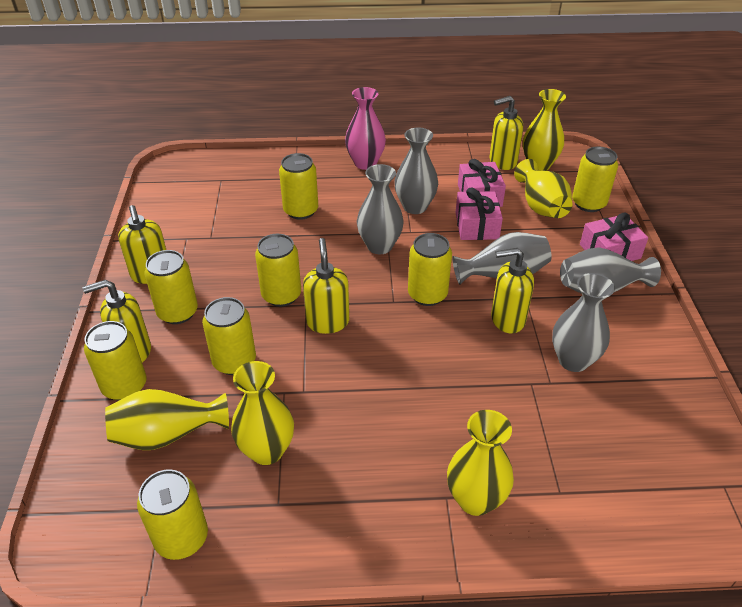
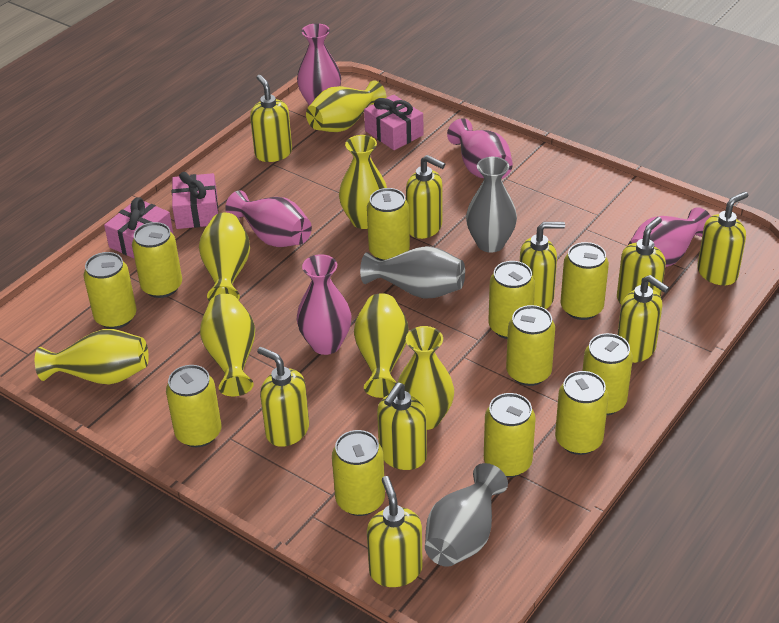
grey vase: 5 -> 3
pink vase: 1 -> 5
yellow can: 8 -> 11
yellow soap dispenser: 5 -> 9
yellow vase: 5 -> 7

